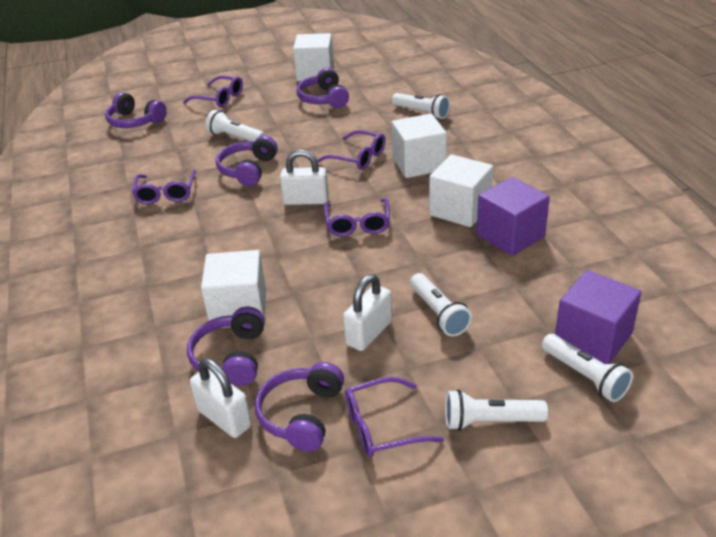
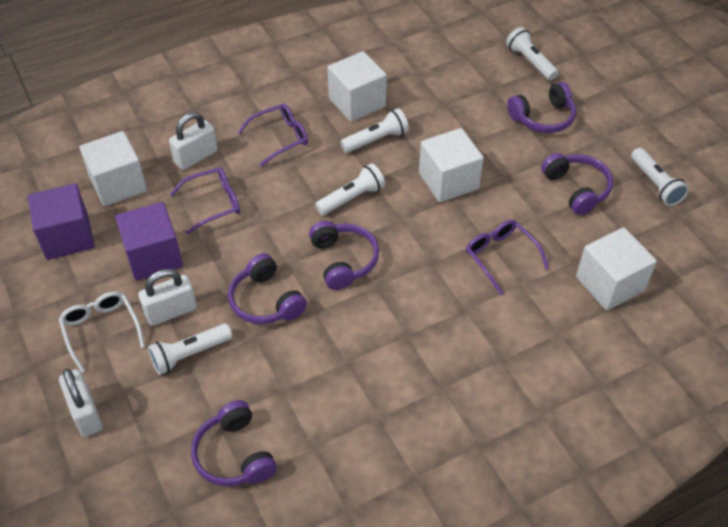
purple glasses: 5 -> 3
white glasses: 0 -> 1

